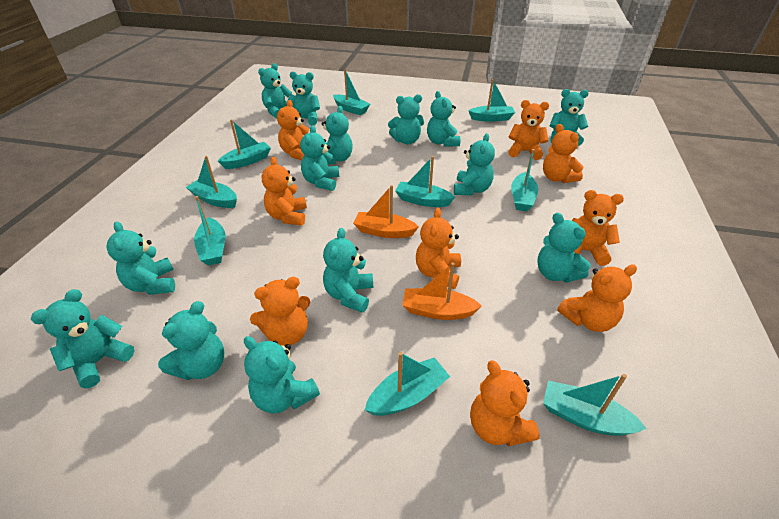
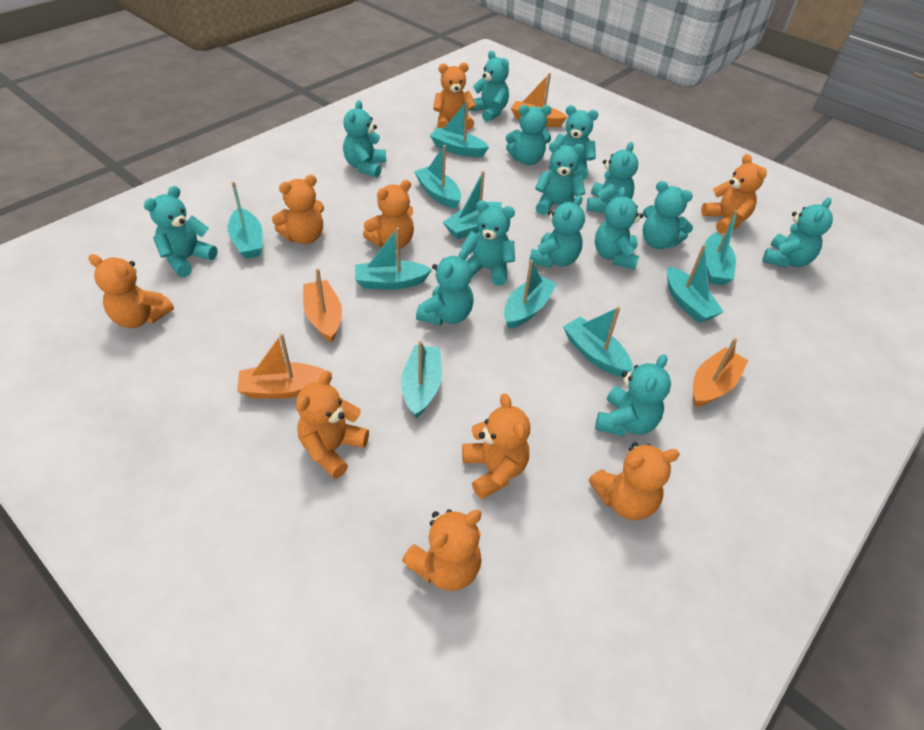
orange boat: 2 -> 4
turquoise boat: 9 -> 10

